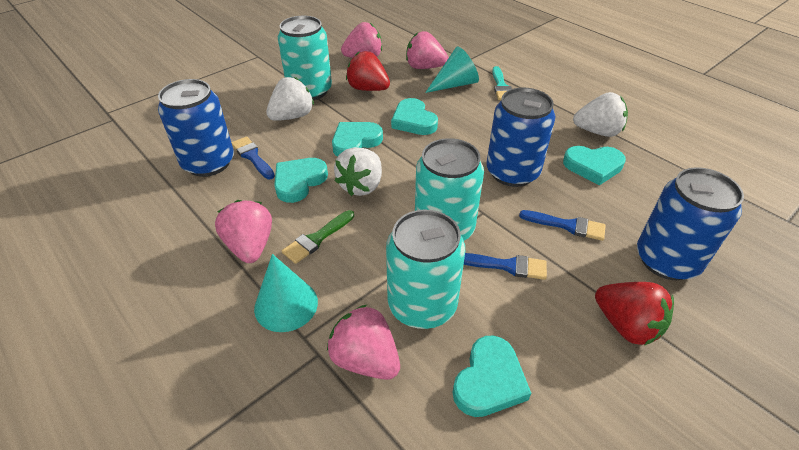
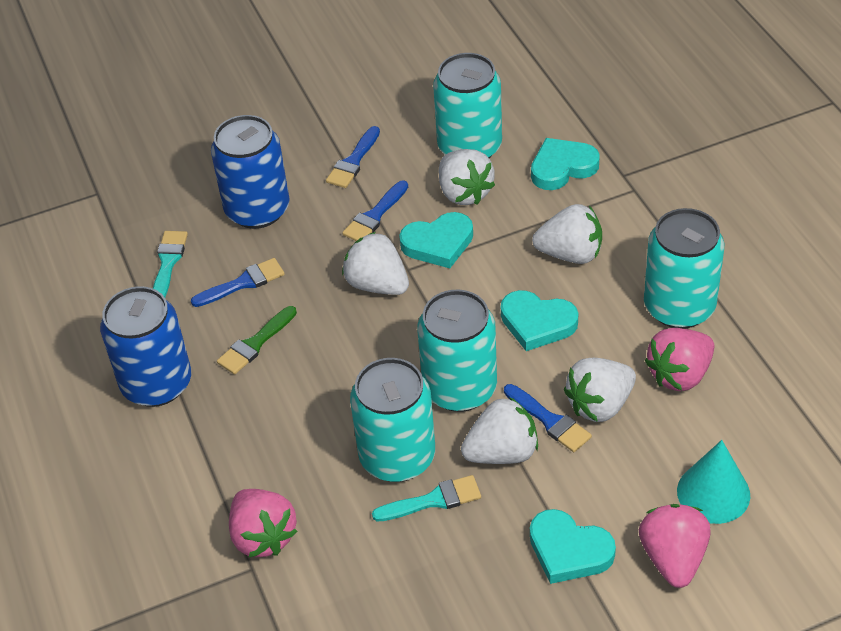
blue brush: 3 -> 4
blue can: 3 -> 2
pink strawberry: 4 -> 3
red strawberry: 2 -> 0
turquoise brush: 1 -> 2
turquoise can: 3 -> 4
turquoise cone: 2 -> 1
turquoise heart: 5 -> 4
white strawberry: 3 -> 5

